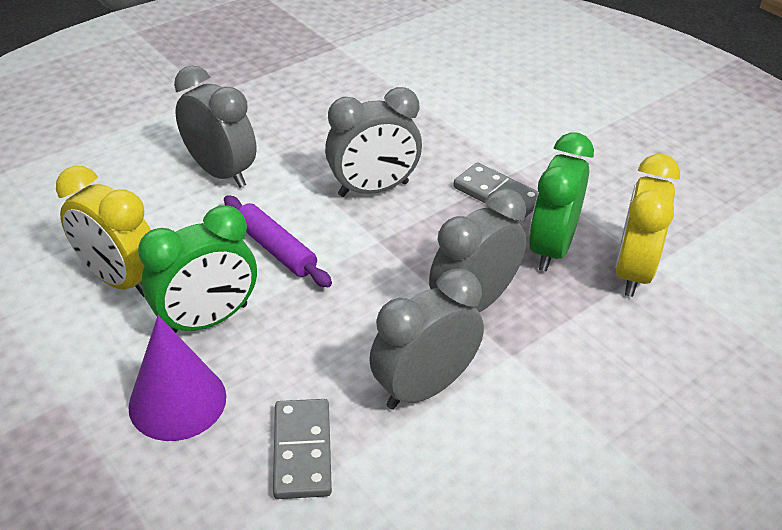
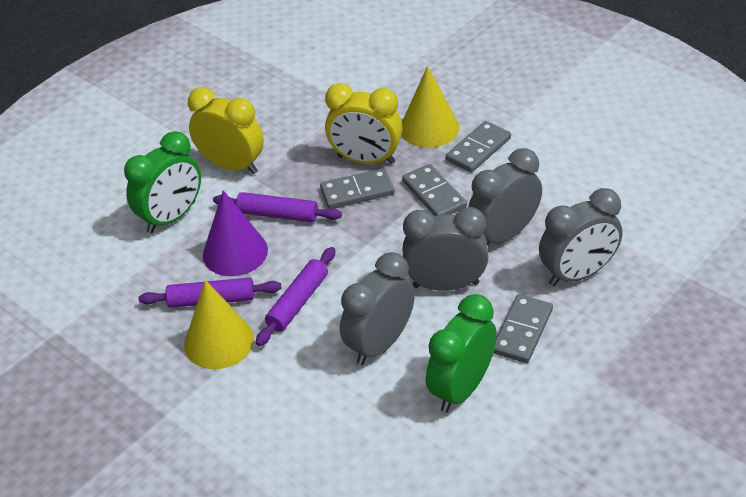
grey domino: 2 -> 4
purple rolling pin: 1 -> 3
yellow cone: 0 -> 2

